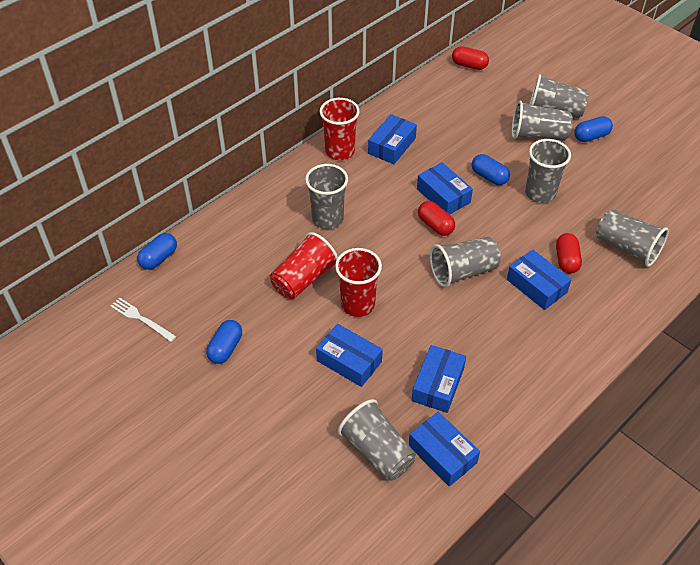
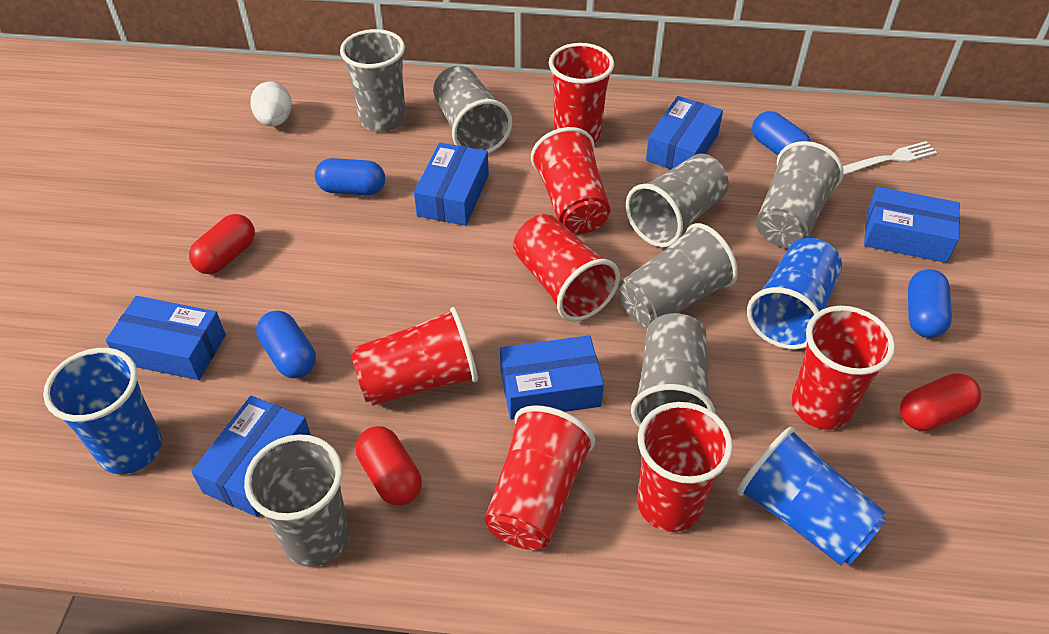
blue cup: 0 -> 3
red cup: 3 -> 7
white egg: 0 -> 1

